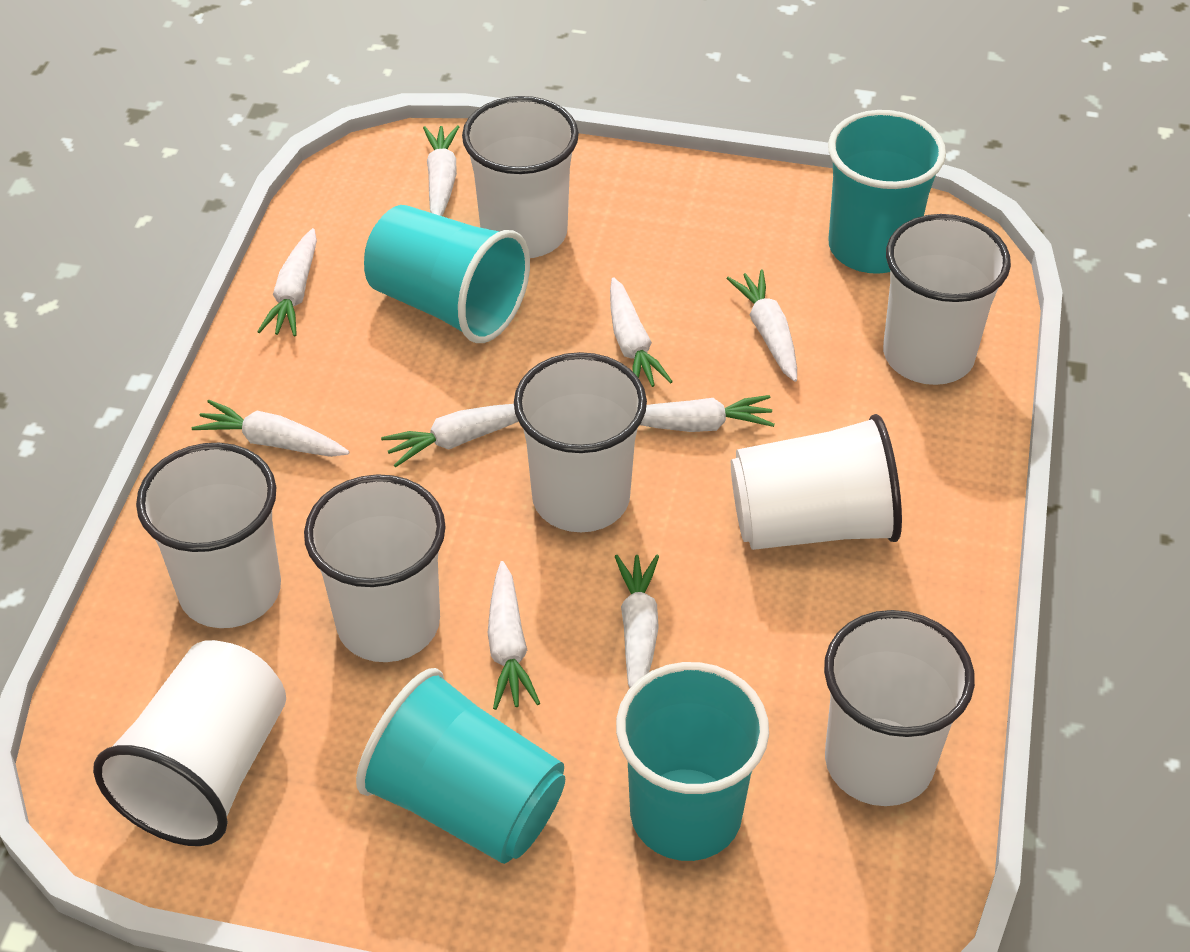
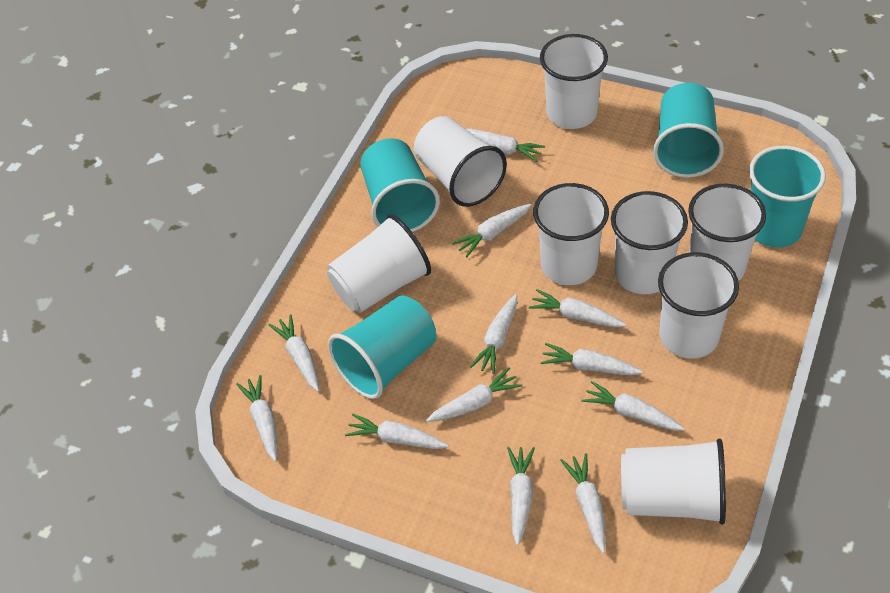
white carrot: 9 -> 12

